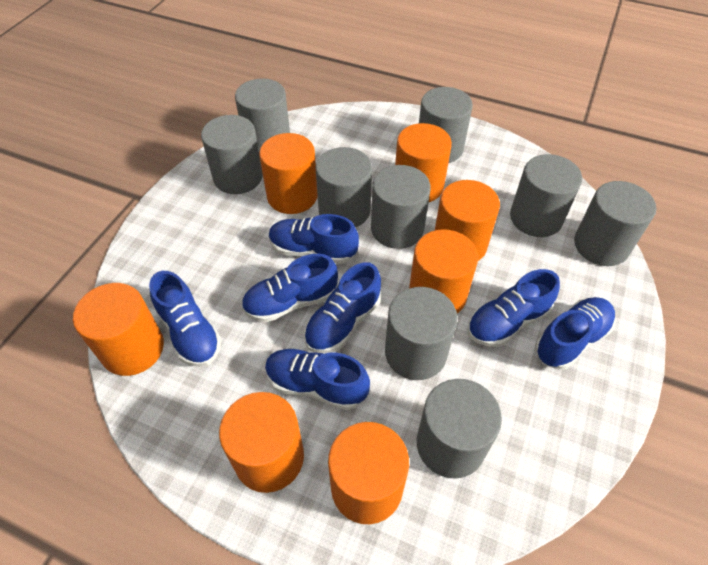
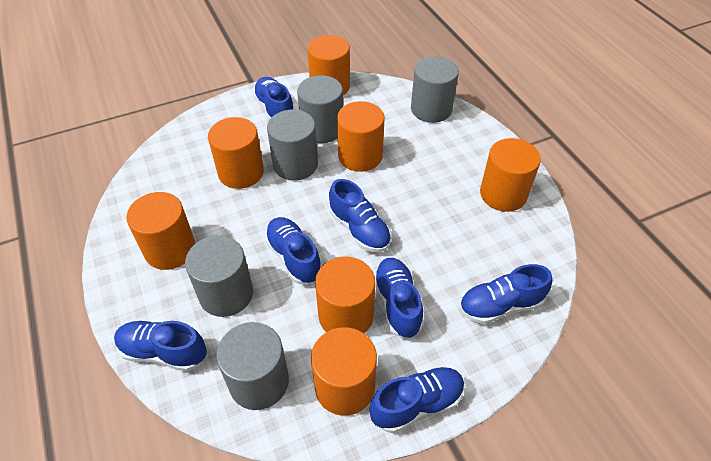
grey cylinder: 9 -> 5

